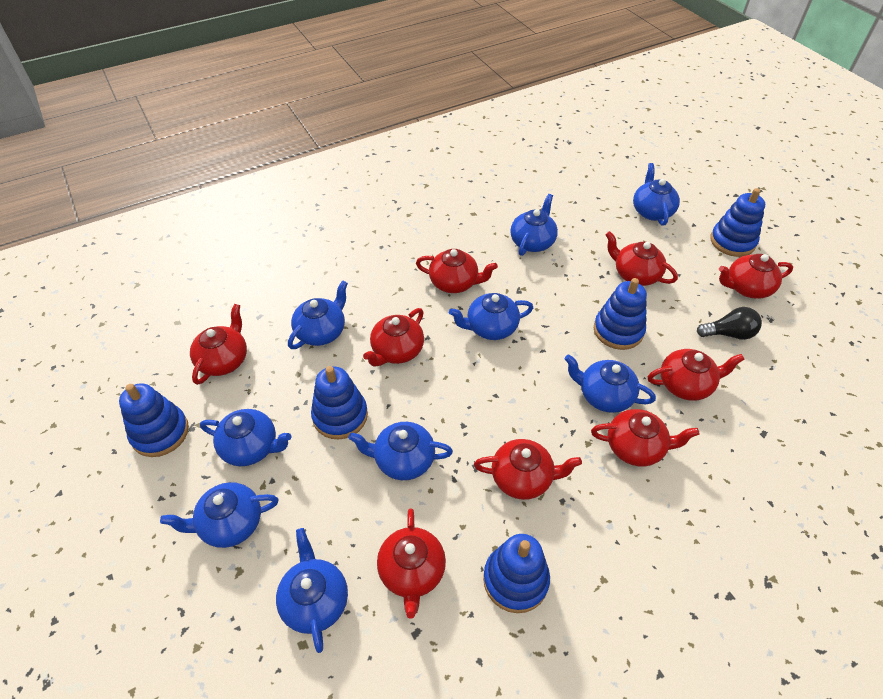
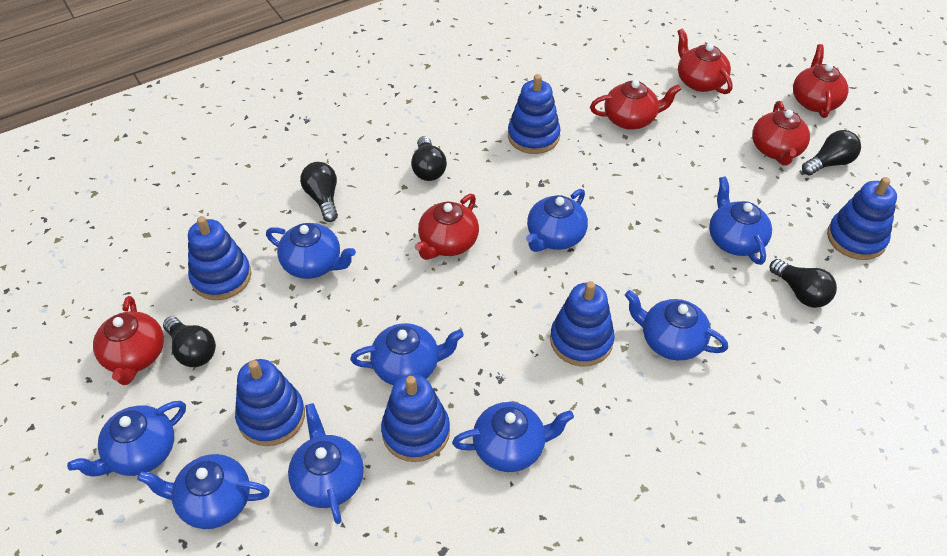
black light bulb: 1 -> 5
blue stacking toy: 5 -> 6
red teapot: 9 -> 6

